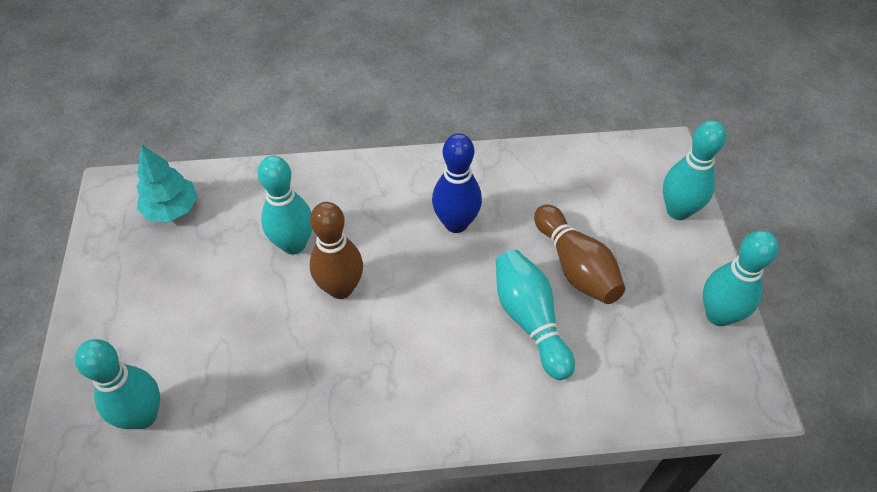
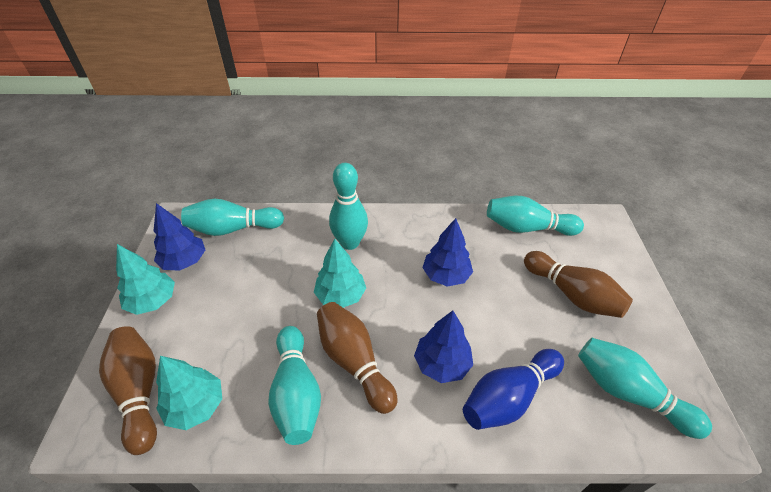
blue tree: 0 -> 3
brown bowling pin: 2 -> 3
turquoise tree: 1 -> 3

